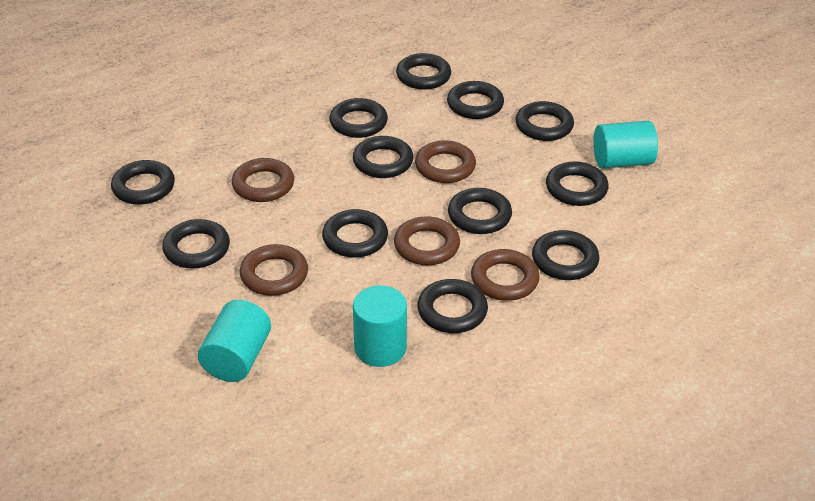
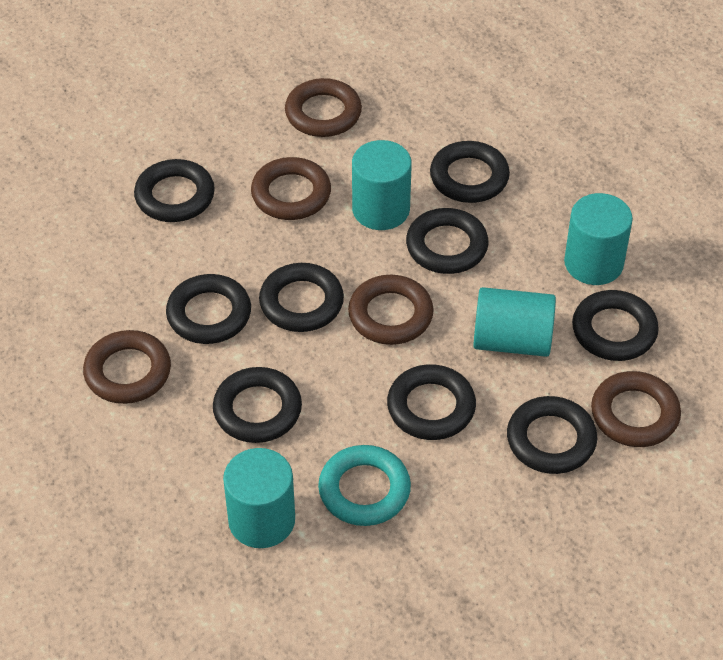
black ring: 12 -> 9
turquoise cylinder: 3 -> 4
turquoise ring: 0 -> 1

